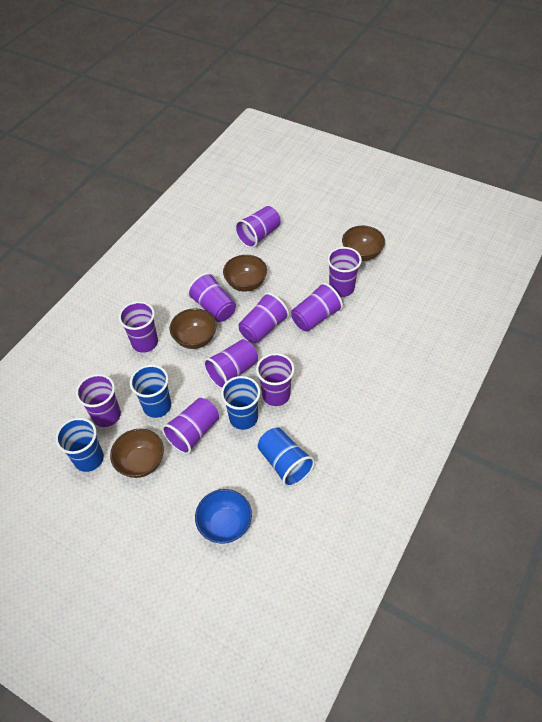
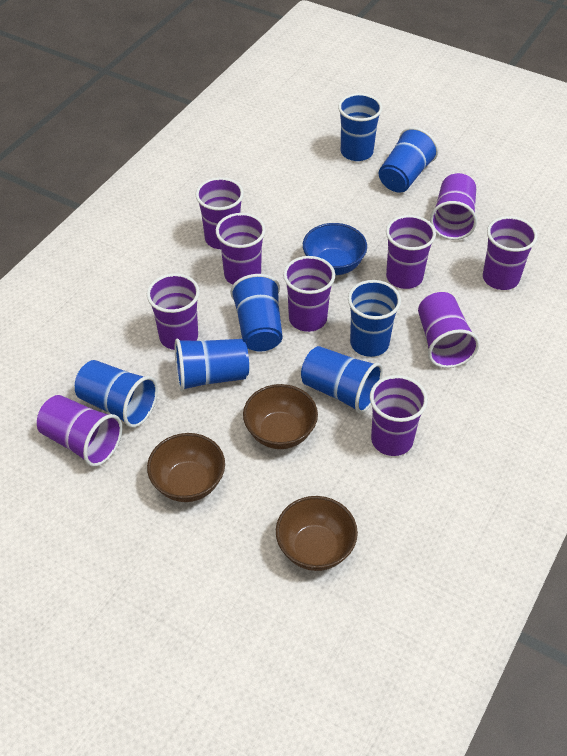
blue cup: 4 -> 7
brown bowl: 4 -> 3

